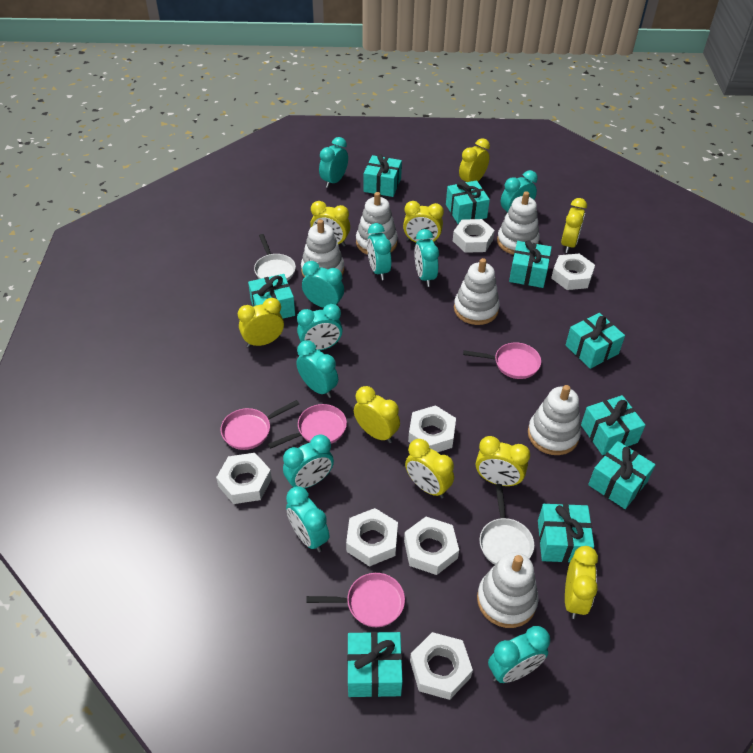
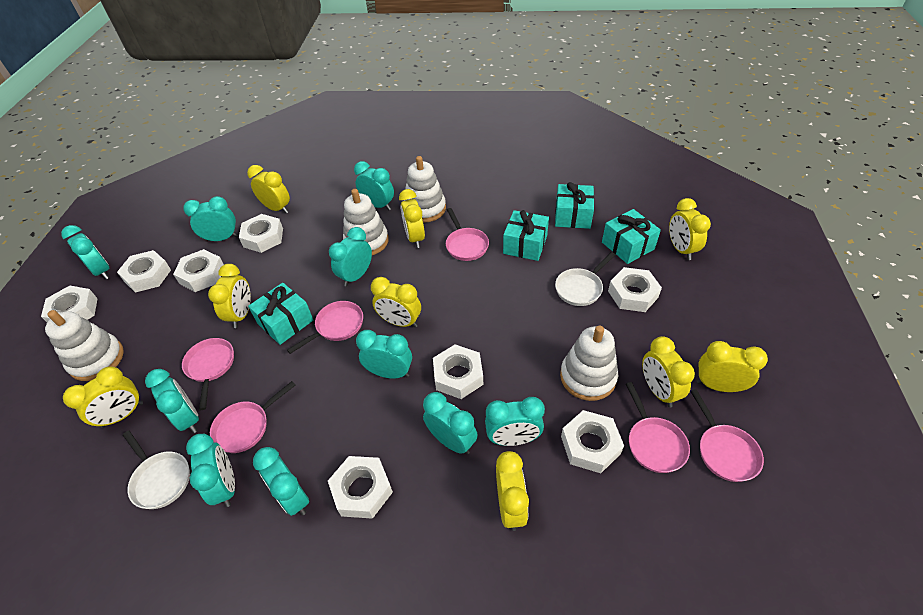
pink pan: 4 -> 6
turquoise gift: 9 -> 4
white nut: 7 -> 8
white stacking toy: 6 -> 4

